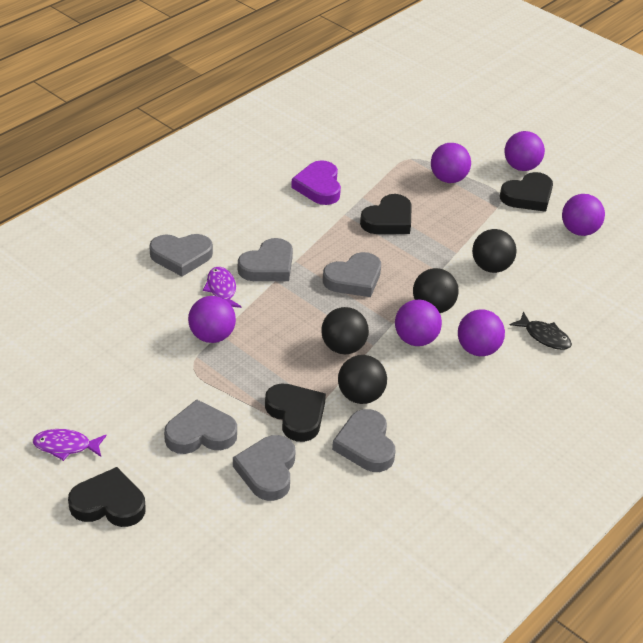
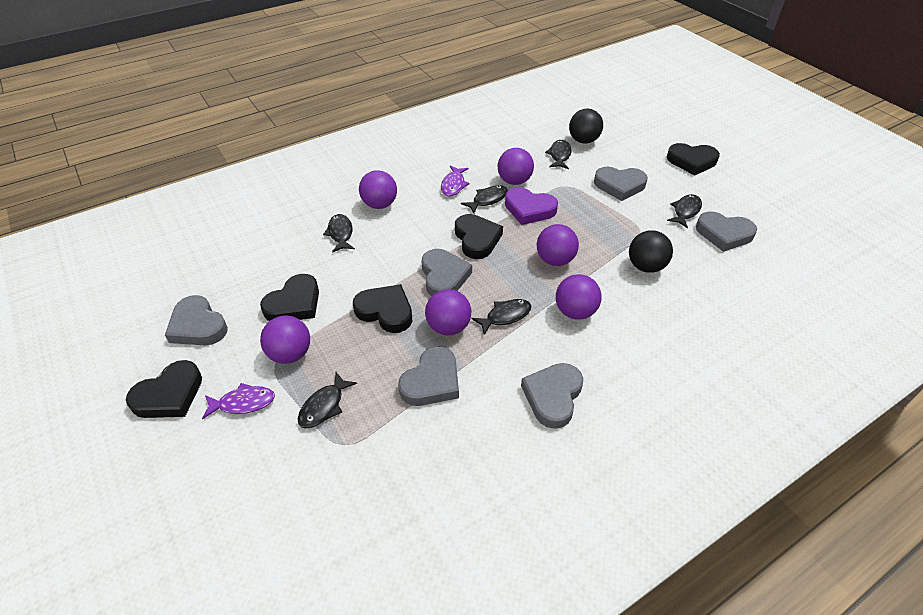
black ball: 4 -> 2
black fish: 1 -> 6
black heart: 4 -> 5

